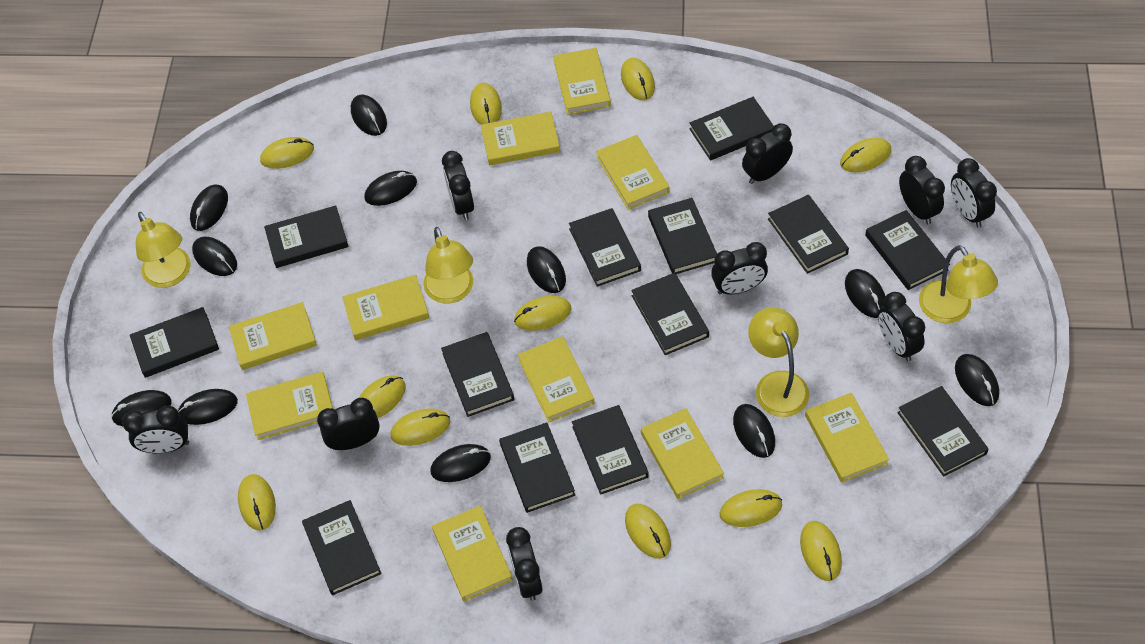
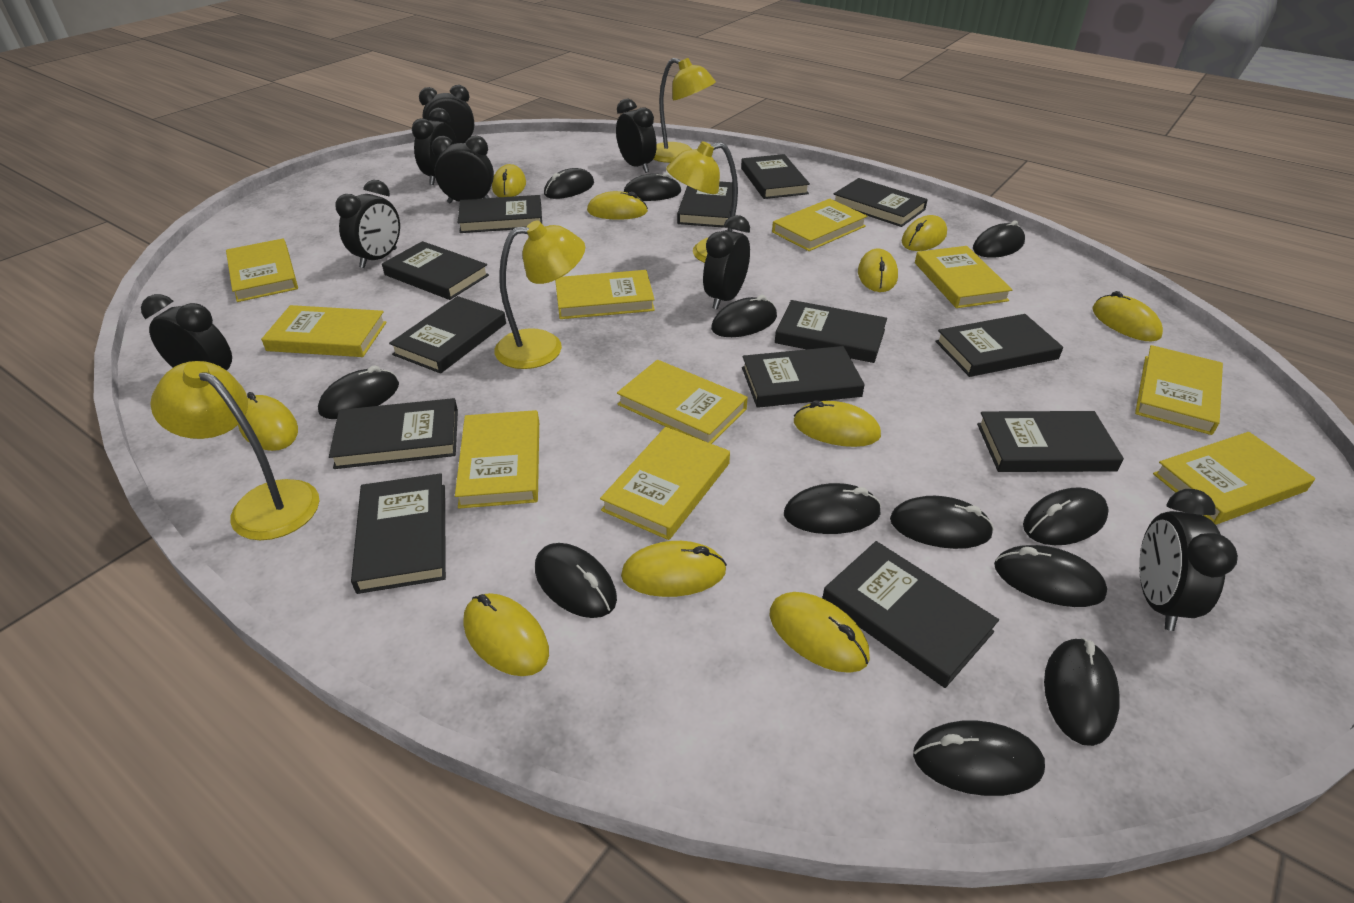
black clock: 9 -> 8
black mouse: 11 -> 12
yellow mouse: 11 -> 10

